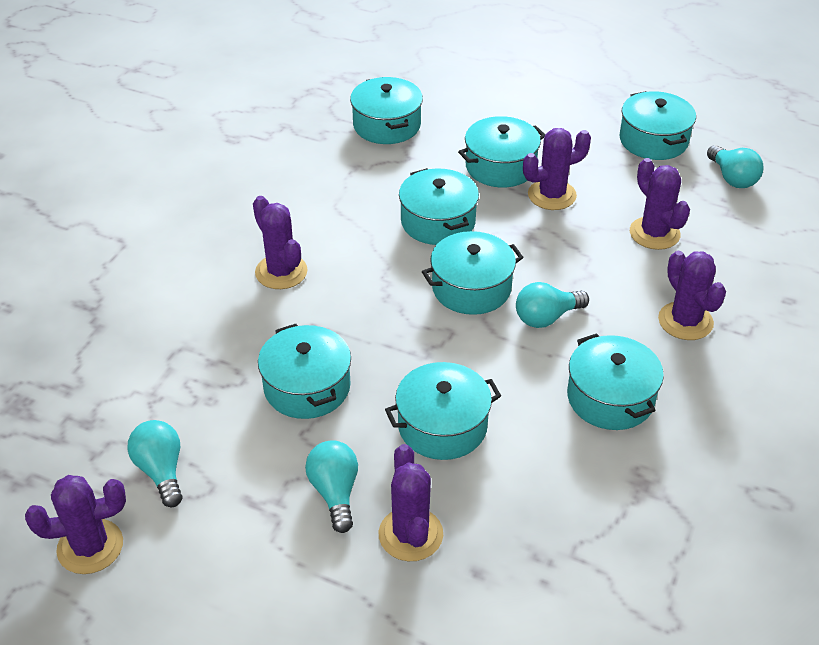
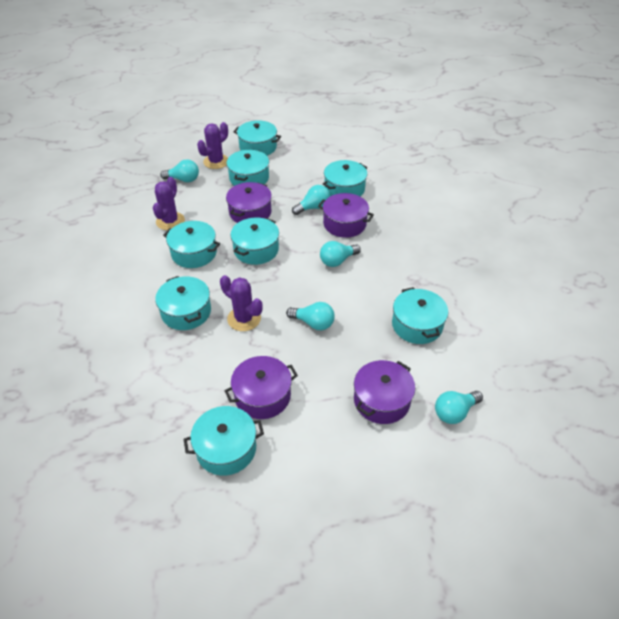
purple cactus: 6 -> 3
purple pot: 0 -> 4
turquoise light bulb: 4 -> 5

